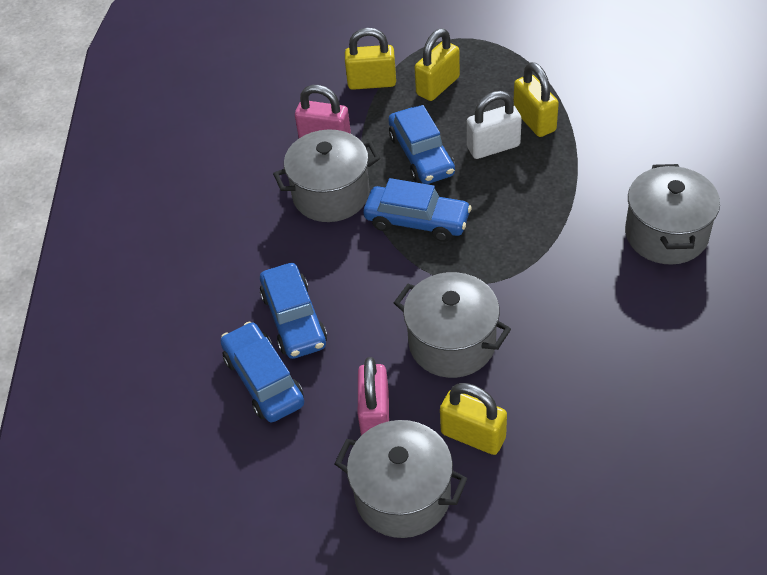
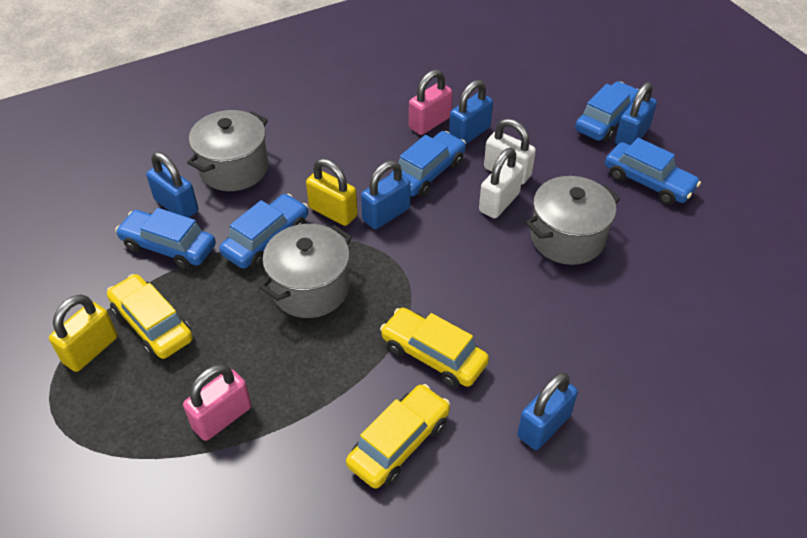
blue car: 4 -> 5
blue padlock: 0 -> 5
grey pot: 4 -> 3
white padlock: 1 -> 2
yellow car: 0 -> 3
yellow padlock: 4 -> 2

